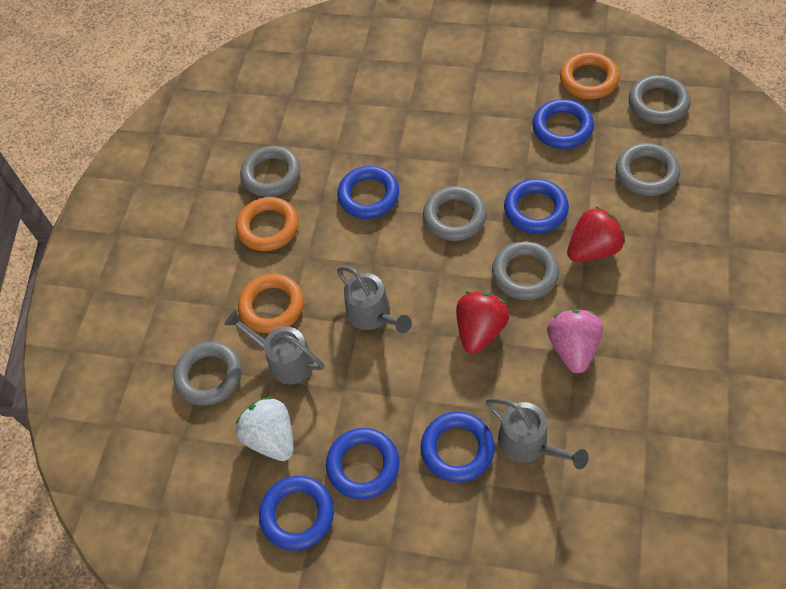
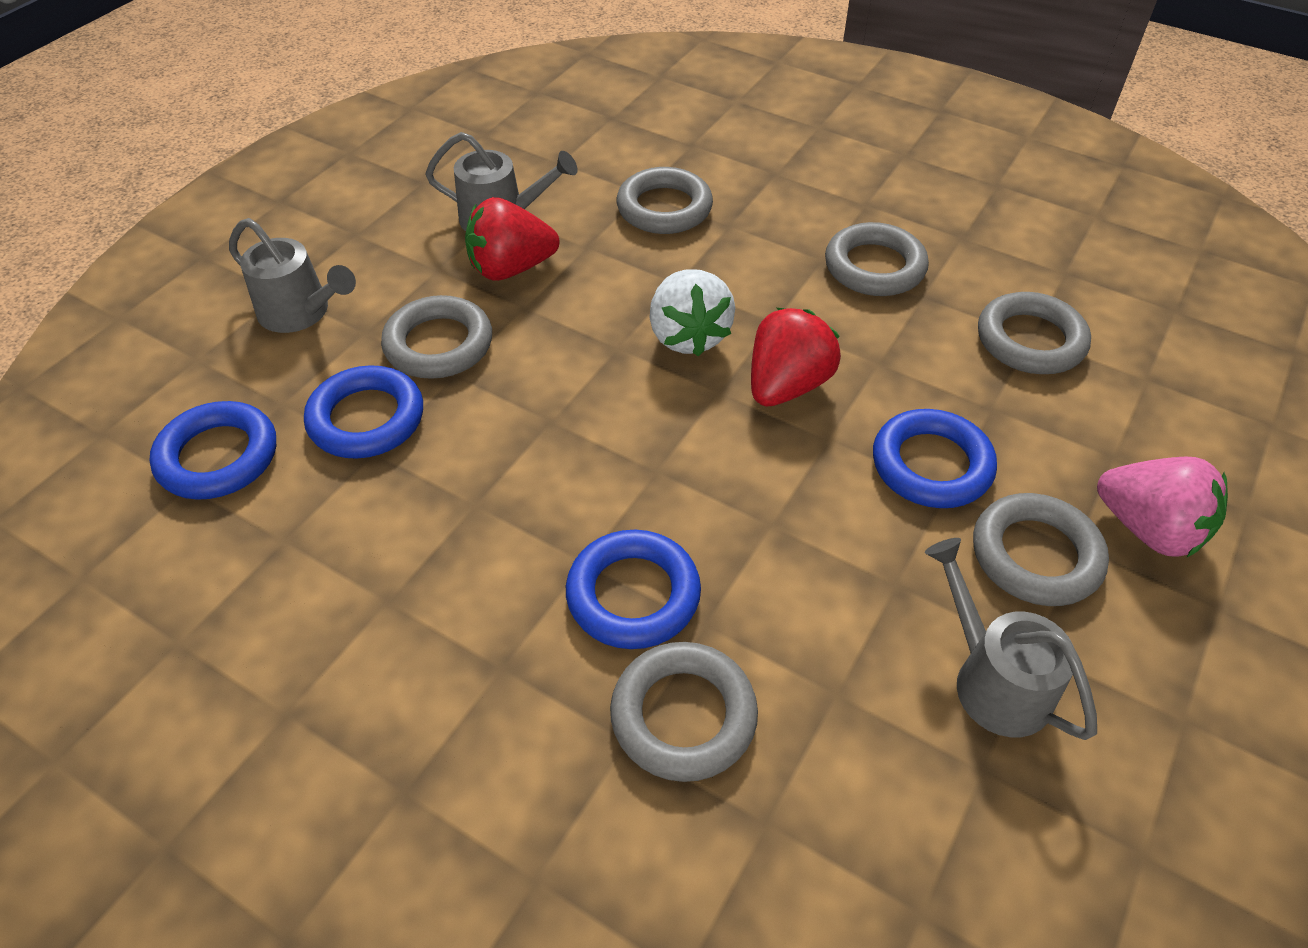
blue ring: 6 -> 4
orange ring: 3 -> 0

